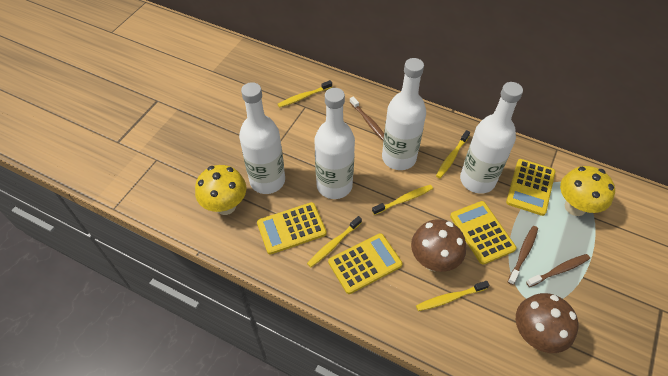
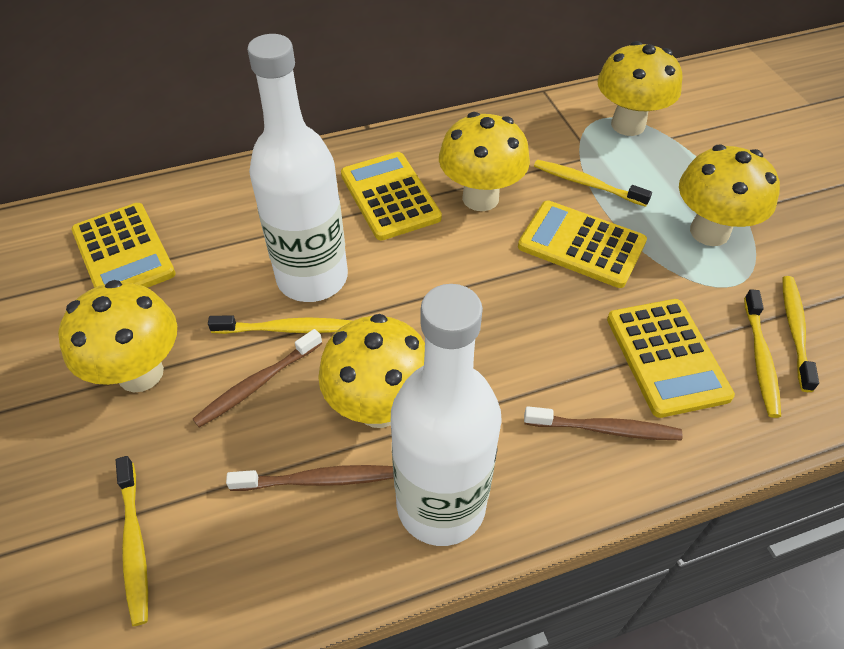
brown mushroom: 2 -> 0
white bottle: 4 -> 2
yellow mushroom: 2 -> 5

